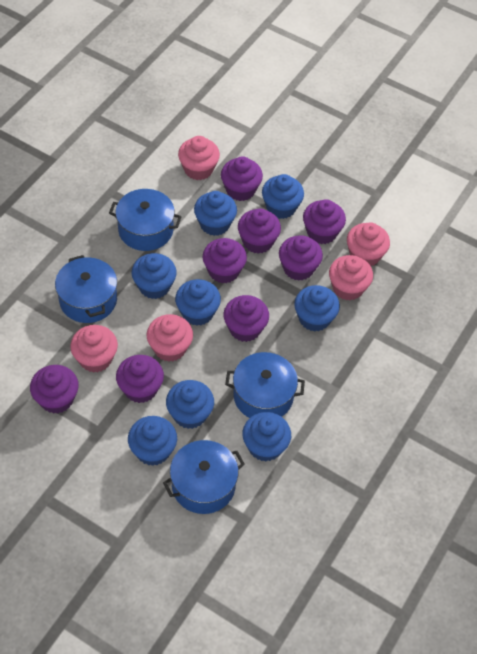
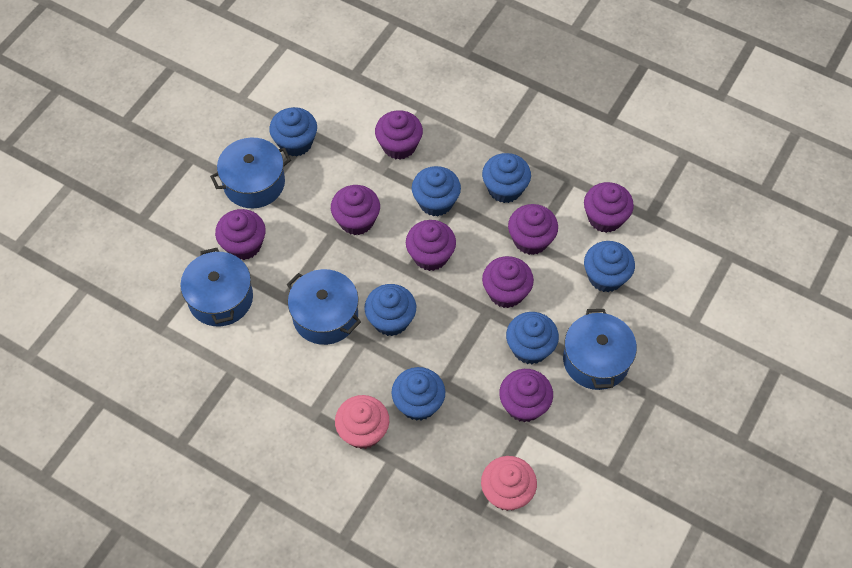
blue cupcake: 8 -> 7
pink cupcake: 5 -> 2

